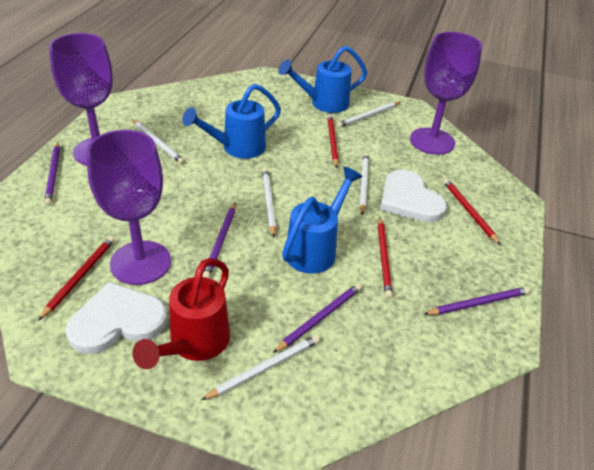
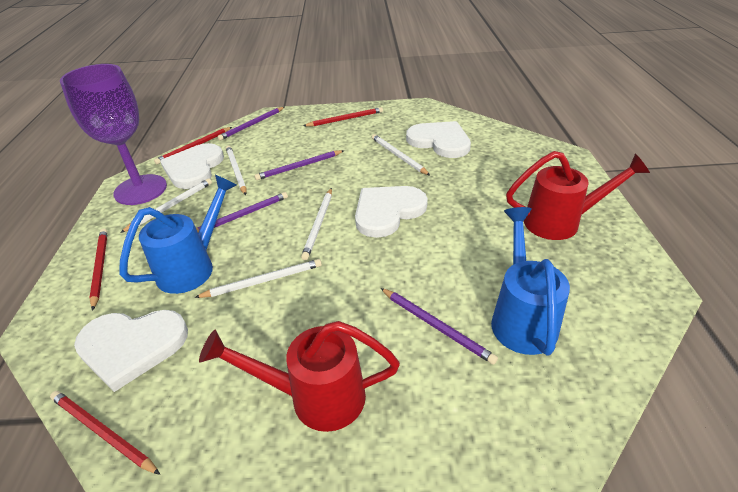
blue watering can: 3 -> 2
purple goblet: 3 -> 1
red watering can: 1 -> 2
white heart: 2 -> 4

